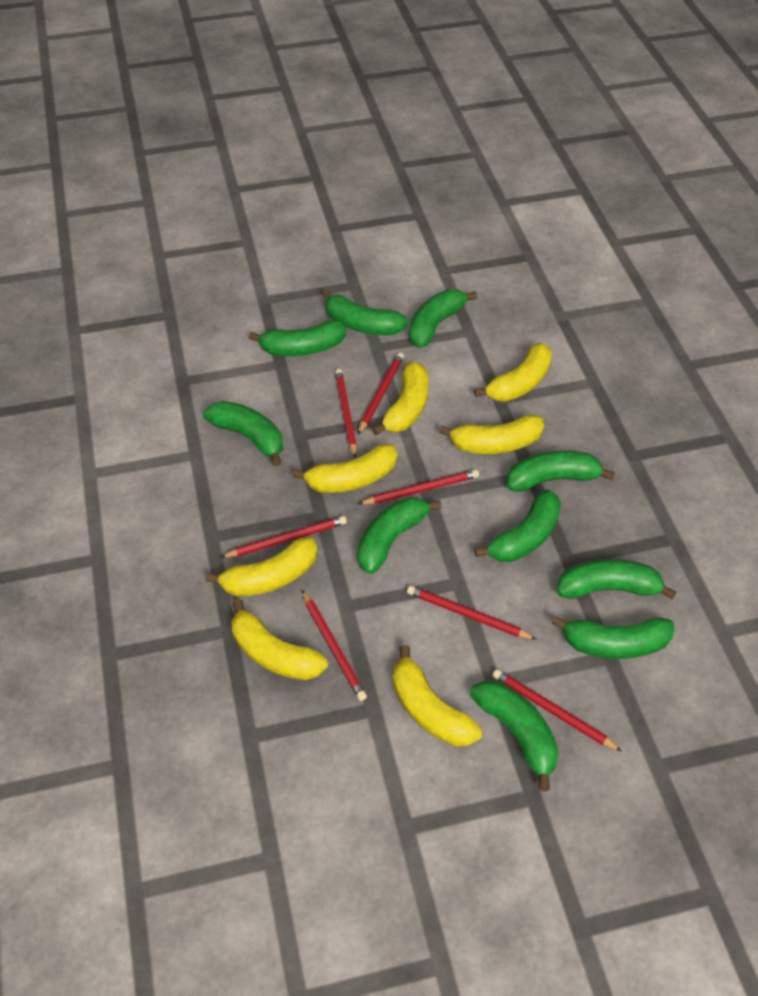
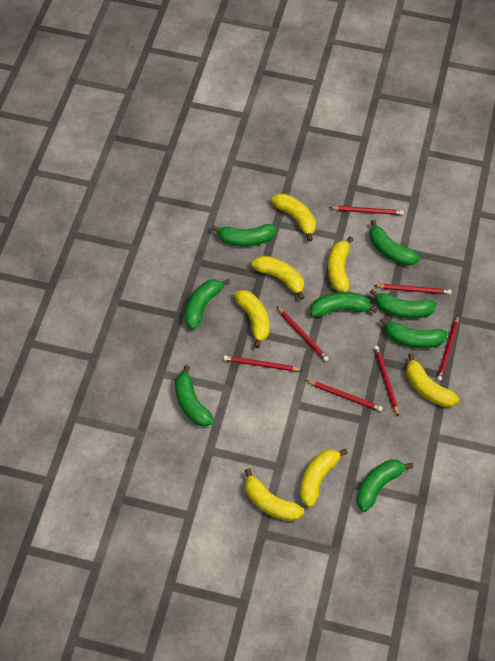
green banana: 10 -> 8

